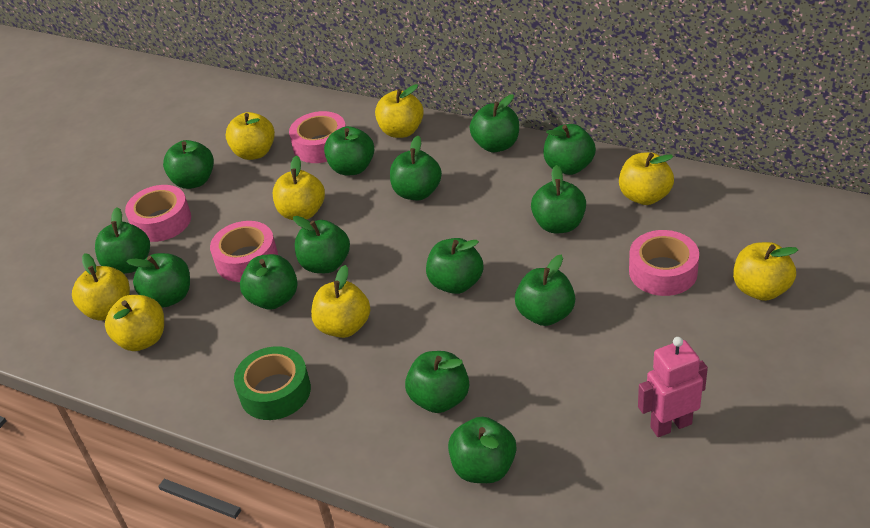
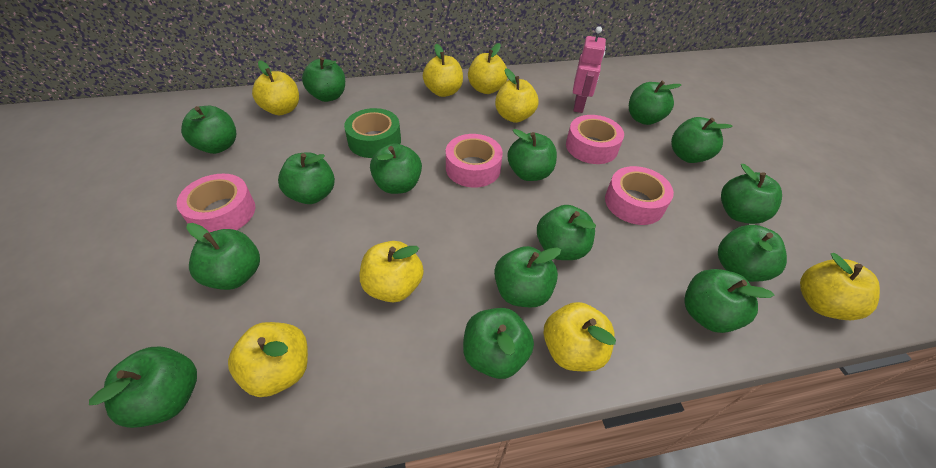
green apple: 14 -> 15

